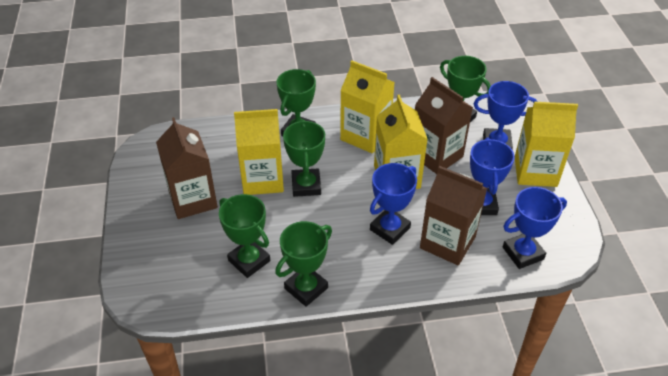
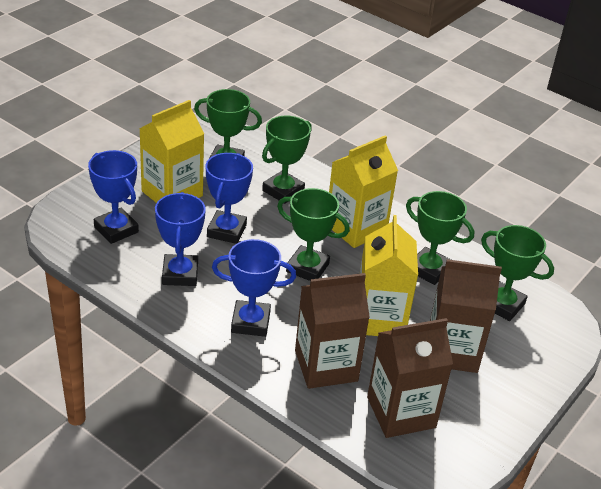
yellow carton: 4 -> 3

